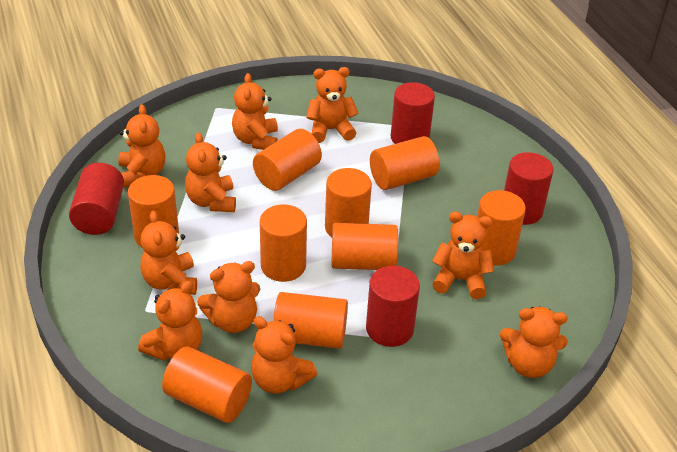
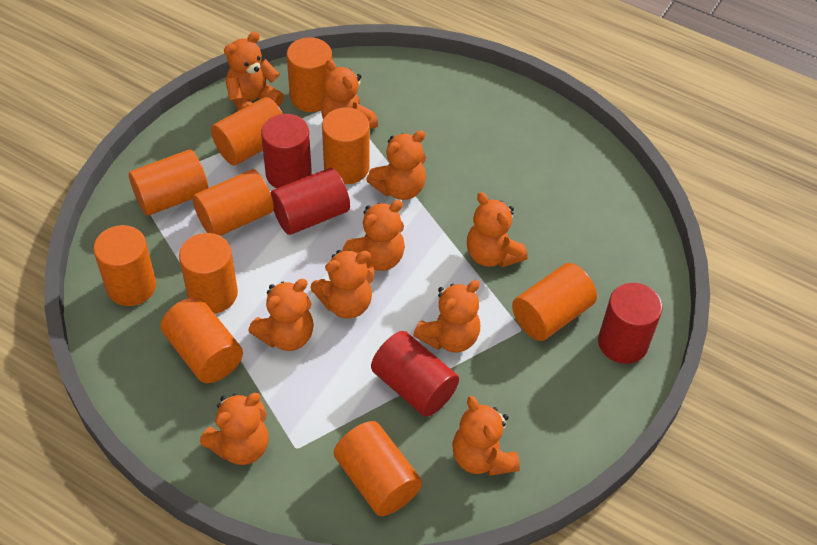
orange cylinder: 9 -> 10

